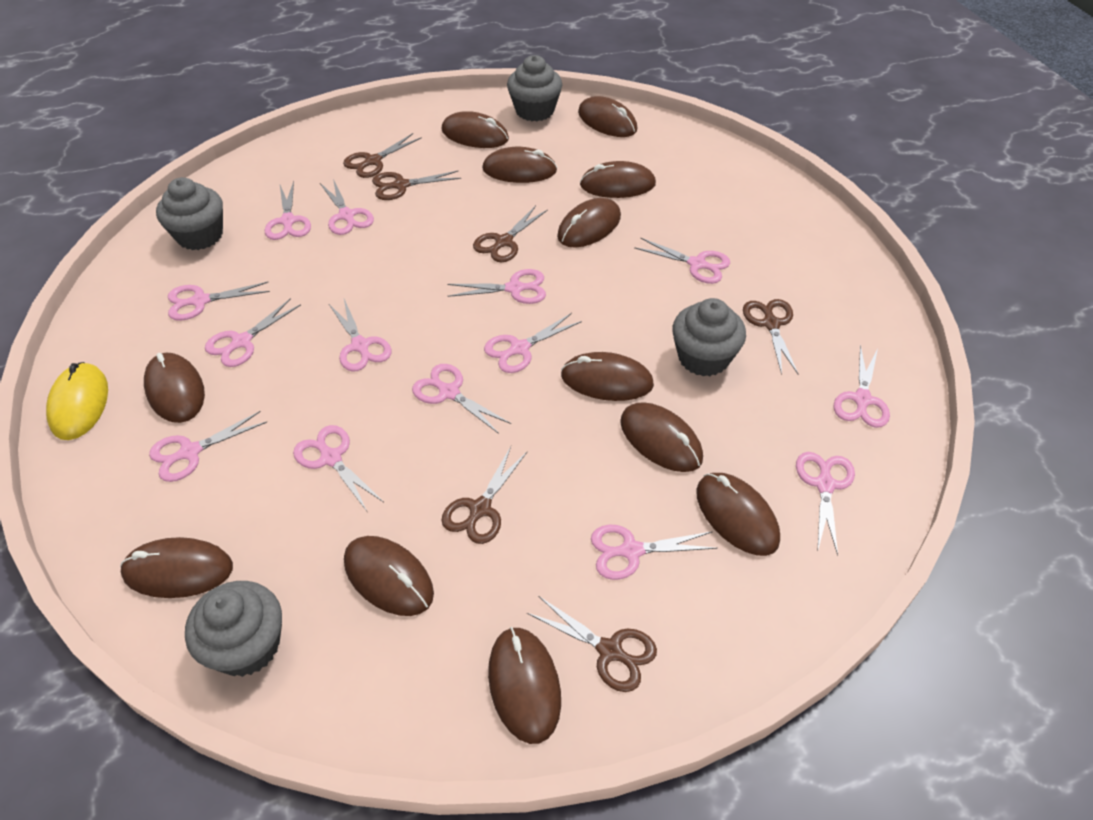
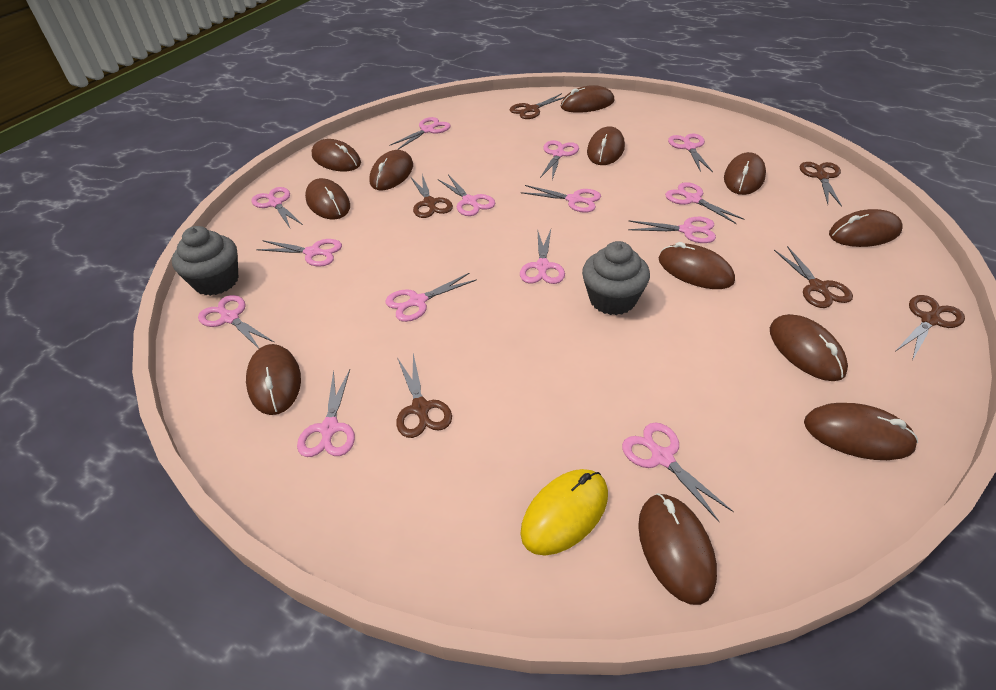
grey cupcake: 4 -> 2

